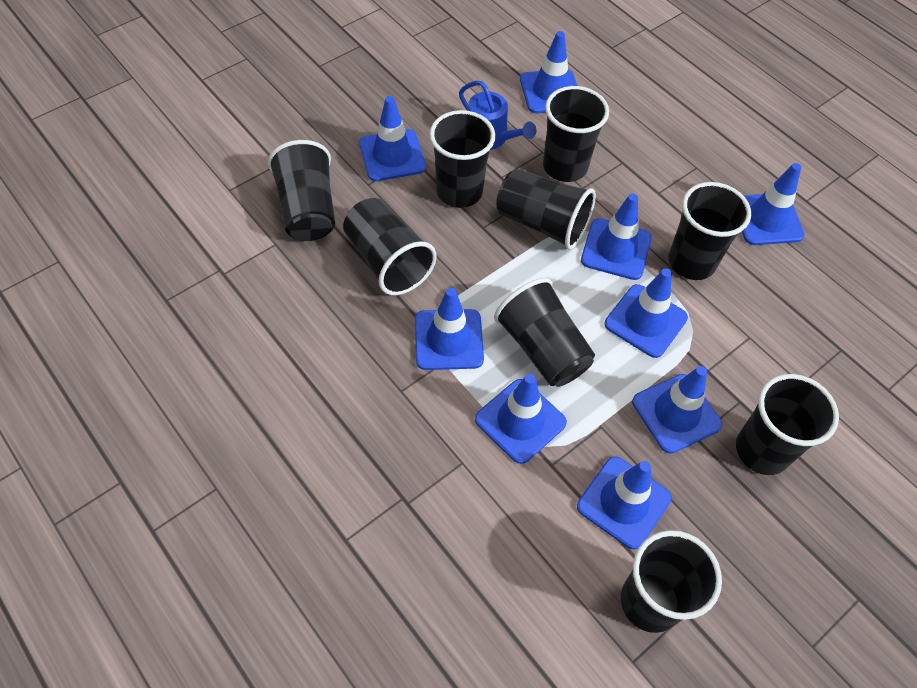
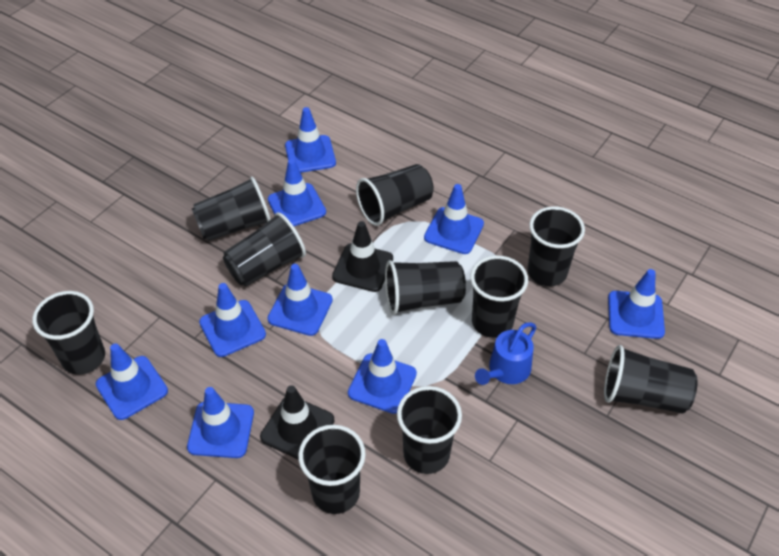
black cup: 9 -> 10
black traffic cone: 0 -> 2

